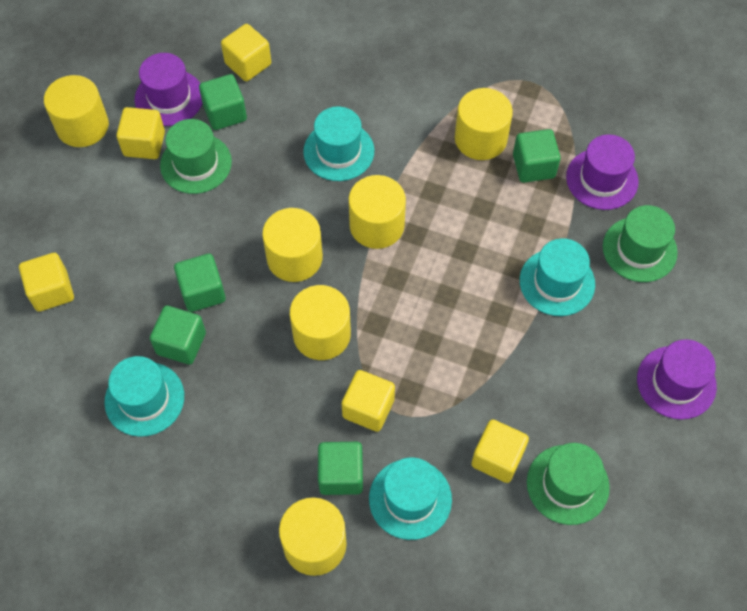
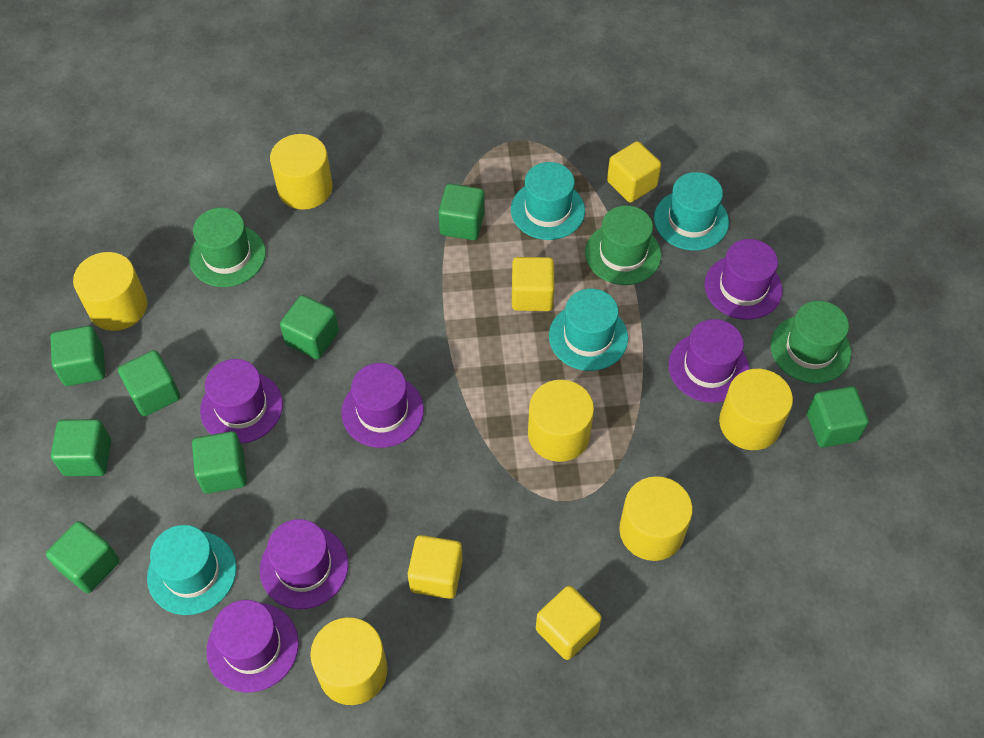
green cube: 5 -> 8
purple hat: 3 -> 6
yellow cube: 5 -> 4

